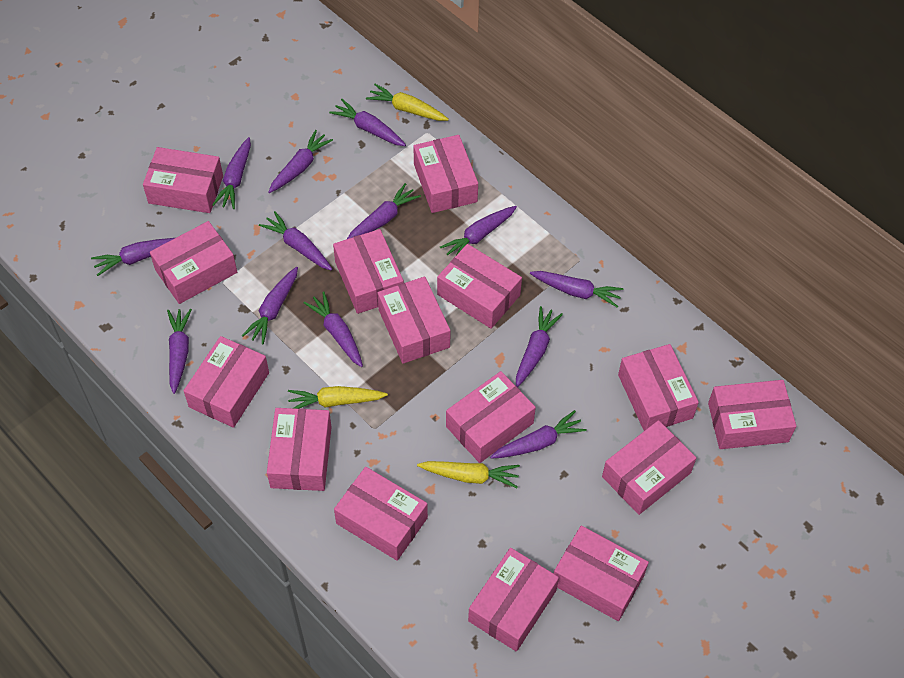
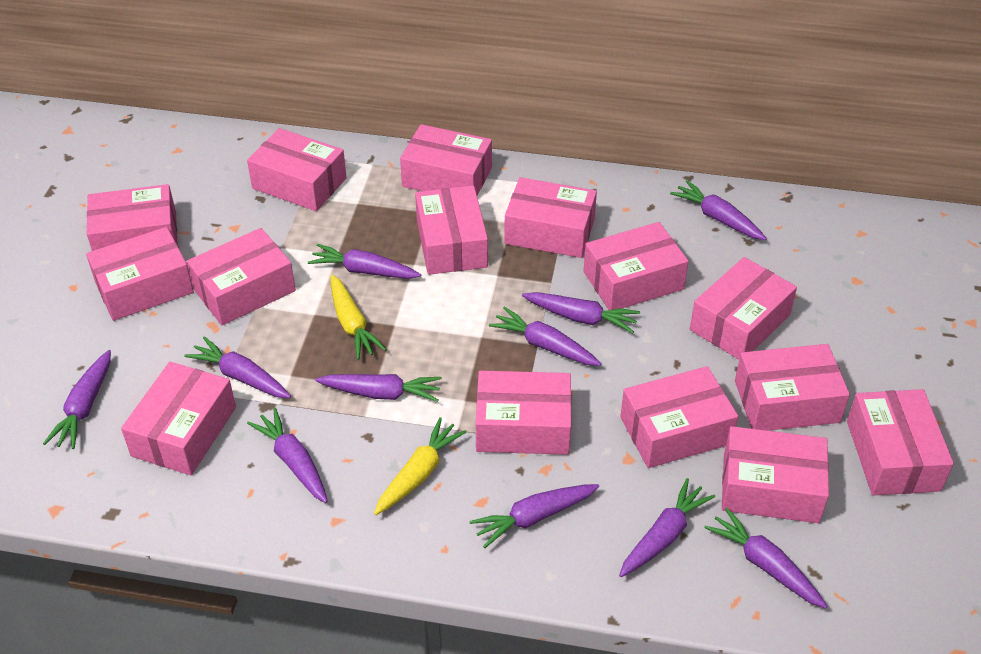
purple carrot: 13 -> 11
yellow carrot: 3 -> 2

